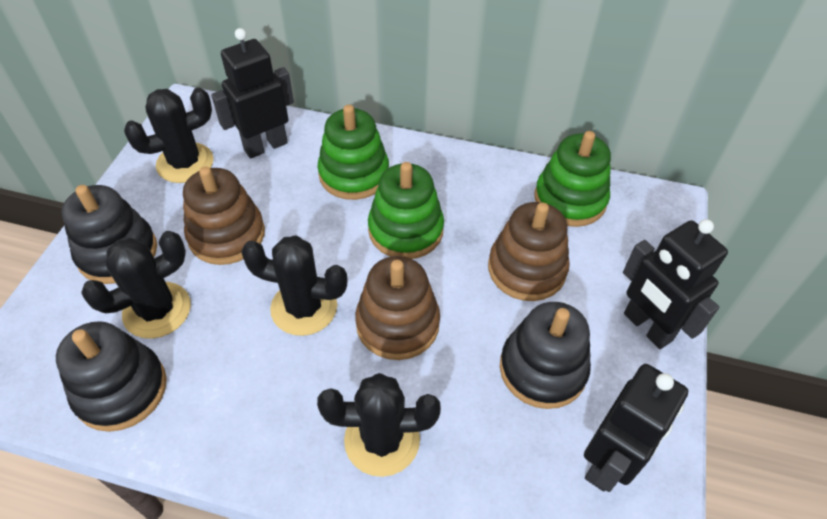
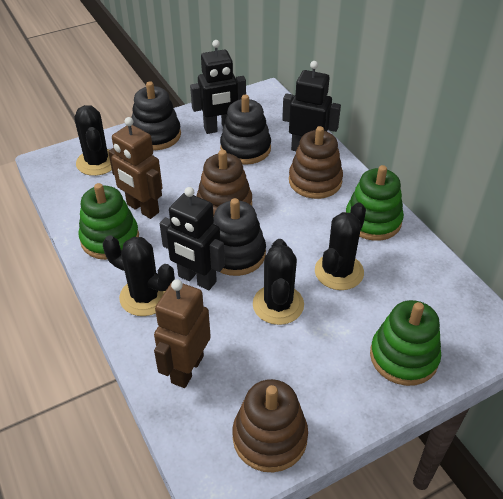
brown robot: 0 -> 2

